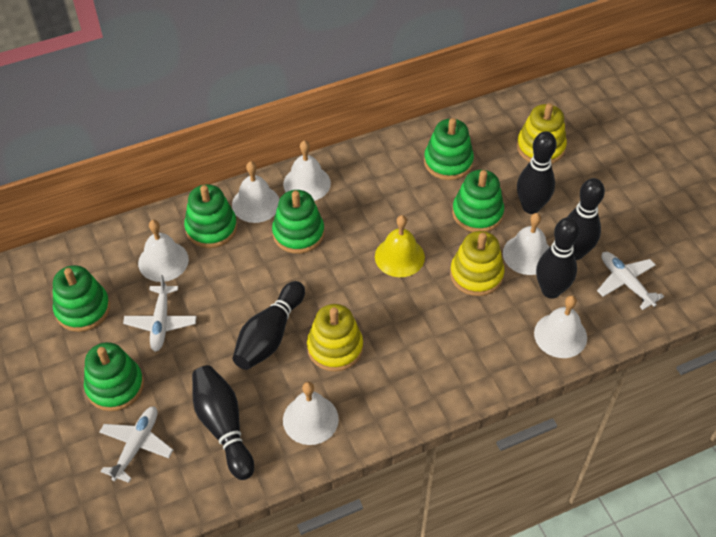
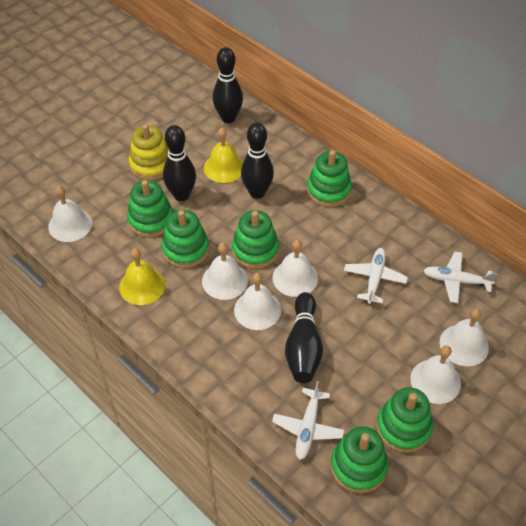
black bowling pin: 5 -> 4
yellow bell: 1 -> 2
yellow stacking toy: 3 -> 1

